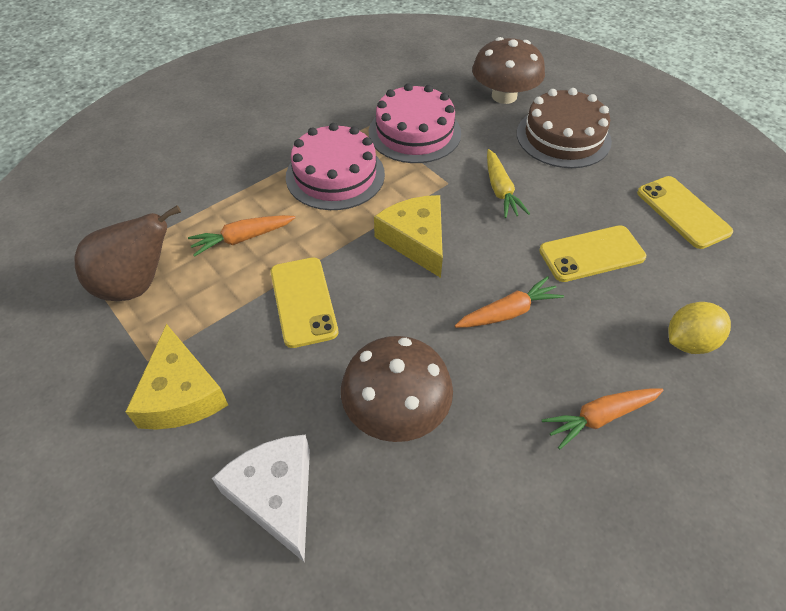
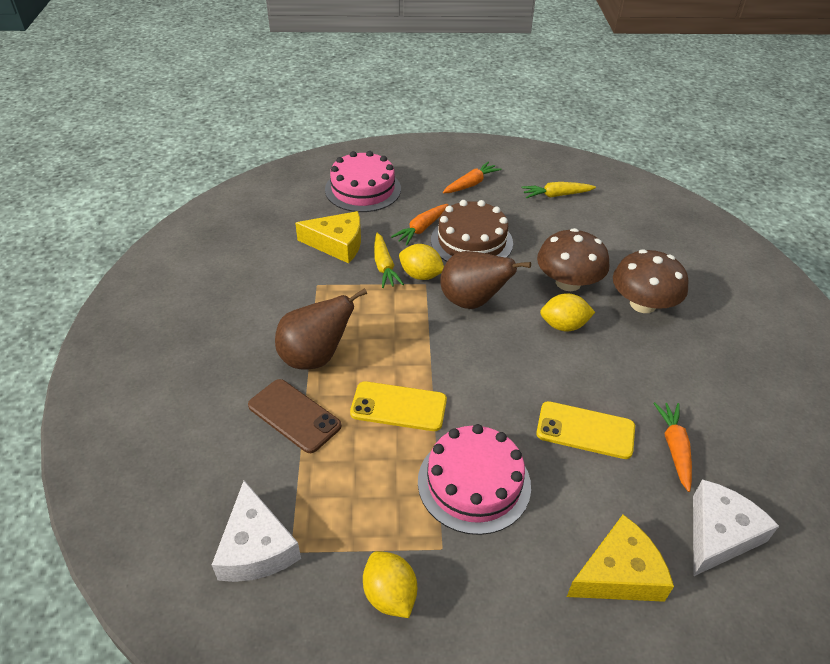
brown pear: 1 -> 2
brown phone: 0 -> 1
white cheese: 1 -> 2
yellow carrot: 1 -> 2
yellow lemon: 1 -> 3
yellow phone: 3 -> 2

